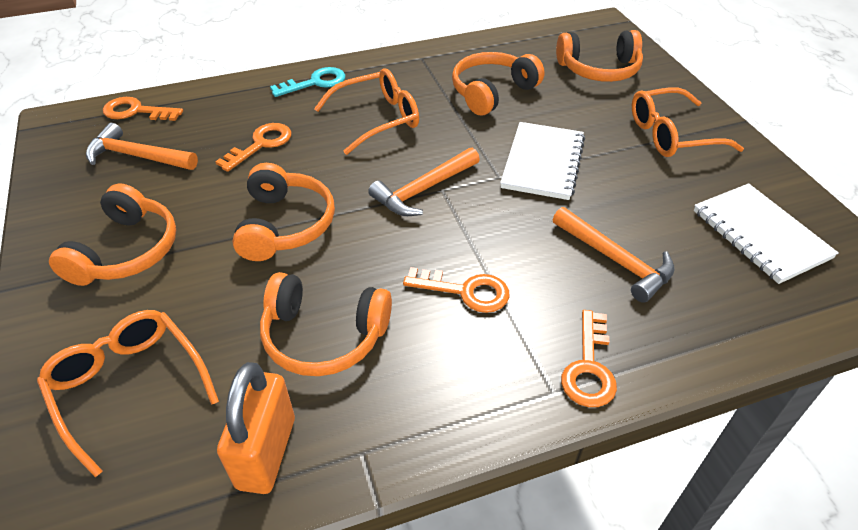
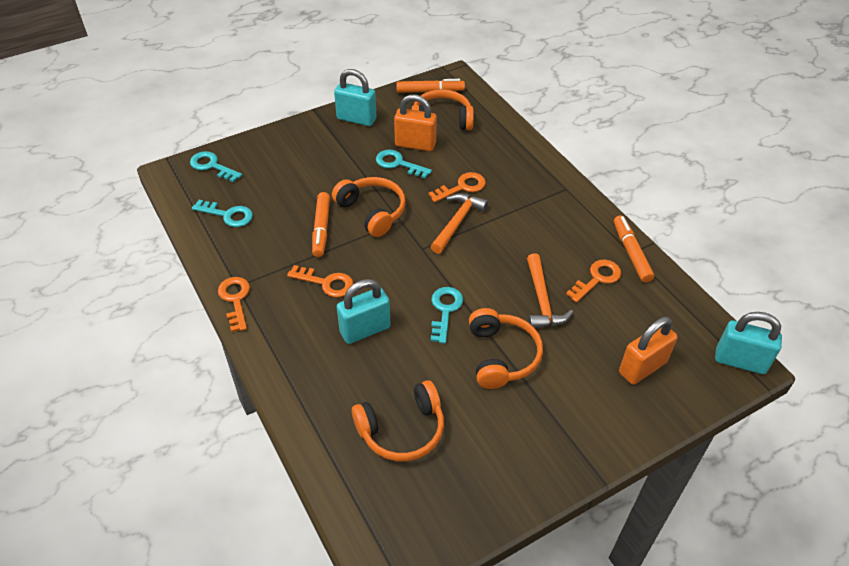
orange glasses: 3 -> 0
orange hammer: 3 -> 2
orange headphones: 5 -> 4
orange marker: 0 -> 3
orange padlock: 1 -> 2
turquoise key: 1 -> 4
turquoise padlock: 0 -> 3
white notebook: 2 -> 0

